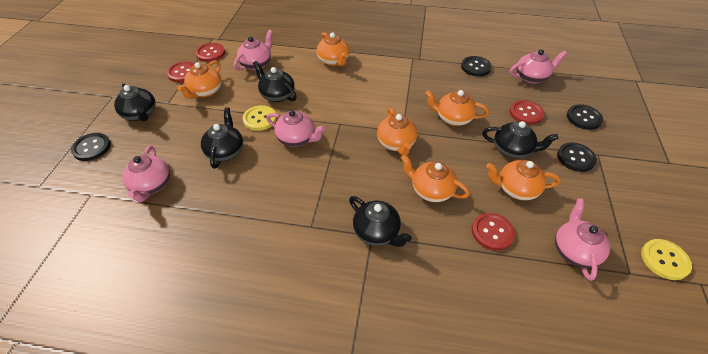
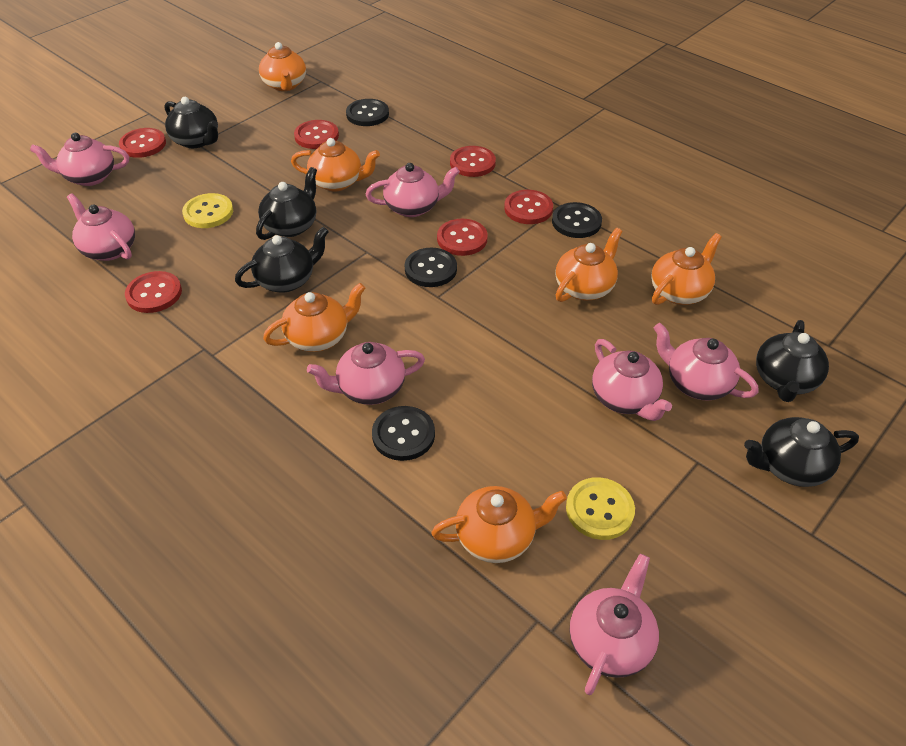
pink teapot: 5 -> 7
red button: 4 -> 6

